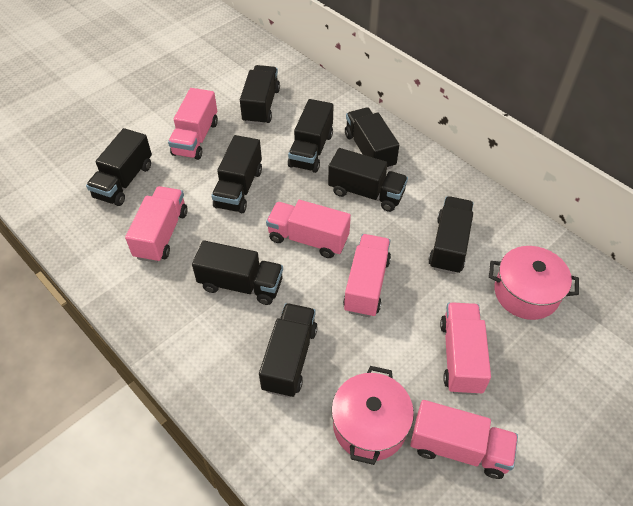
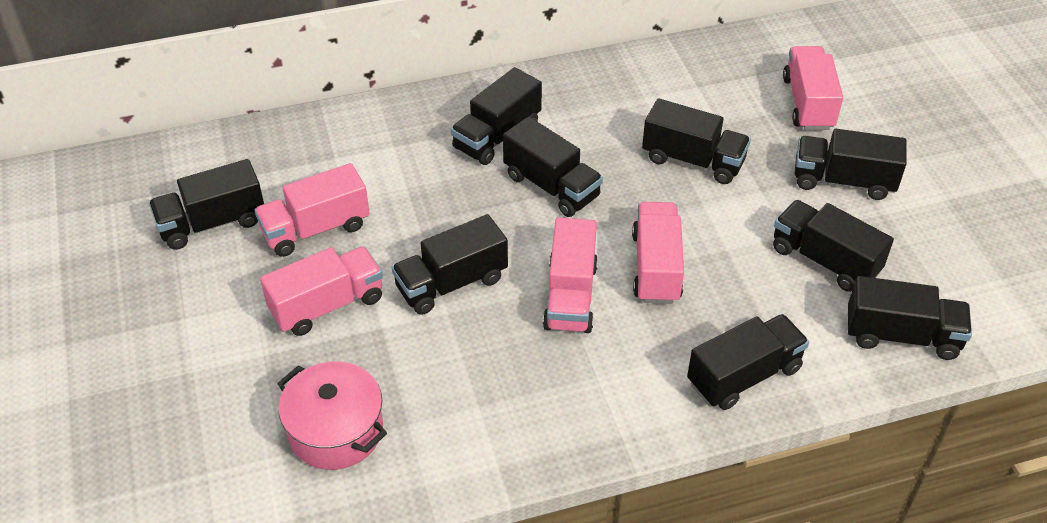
pink pot: 2 -> 1
pink truck: 6 -> 5

